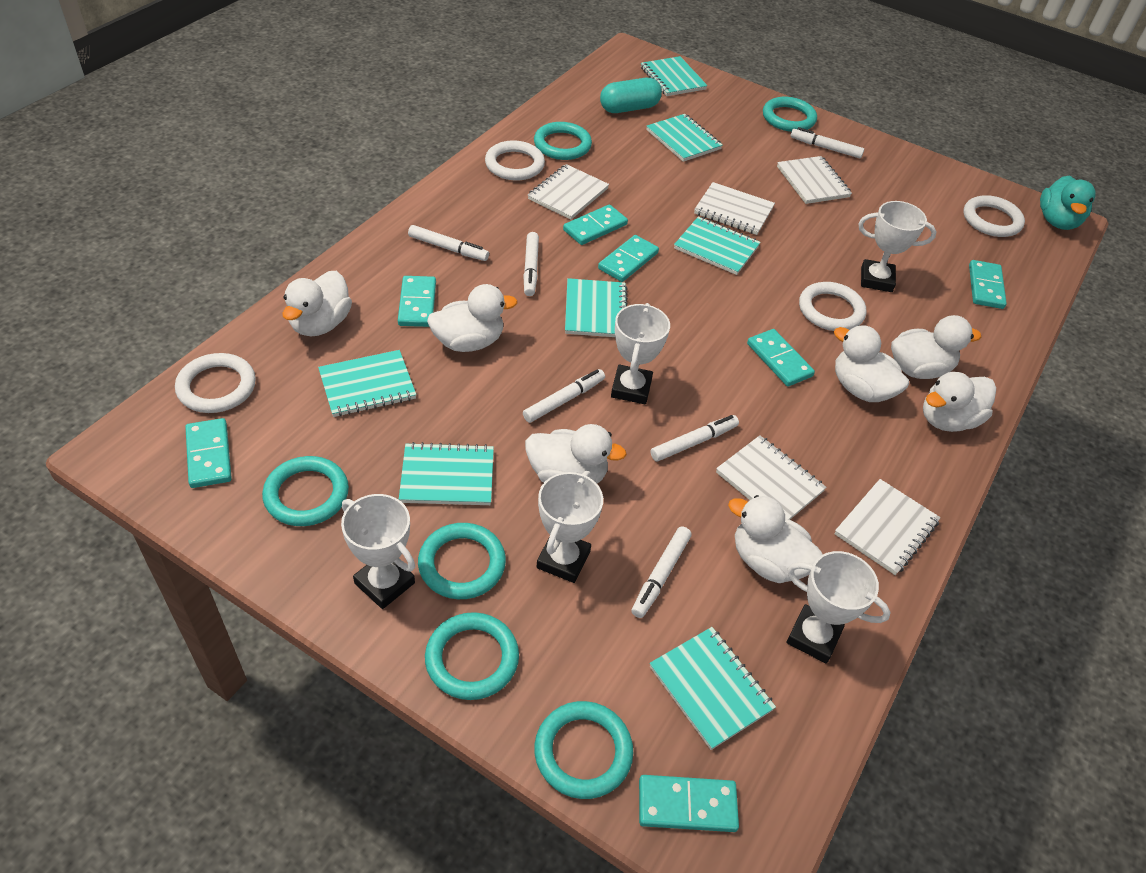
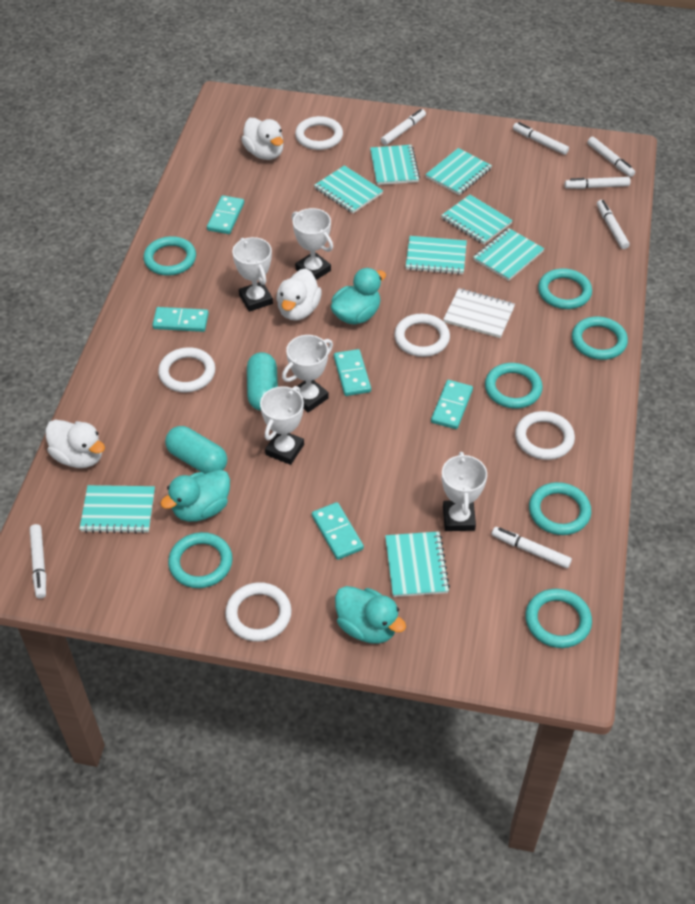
turquoise capsule: 1 -> 2
turquoise domino: 7 -> 5
turquoise duck: 1 -> 3
turquoise notebook: 7 -> 8
turquoise ring: 6 -> 7
white duck: 7 -> 3
white marker: 6 -> 7
white notebook: 5 -> 1
white ring: 4 -> 5

